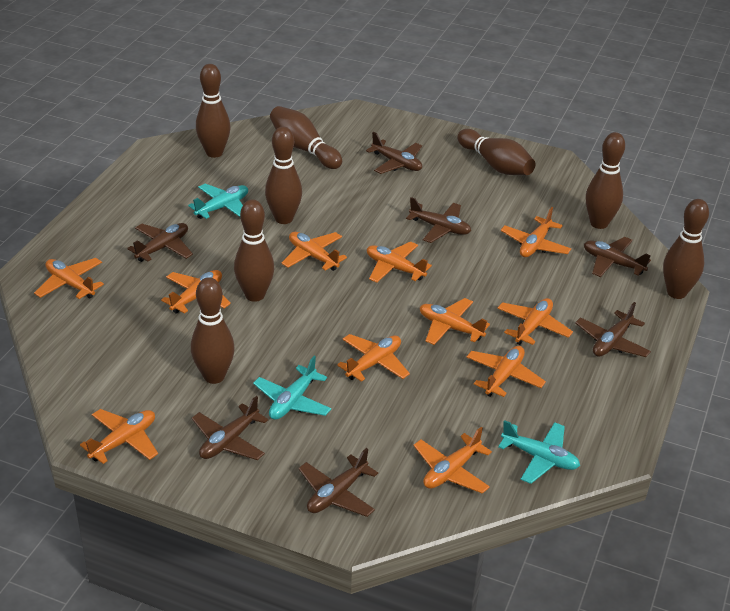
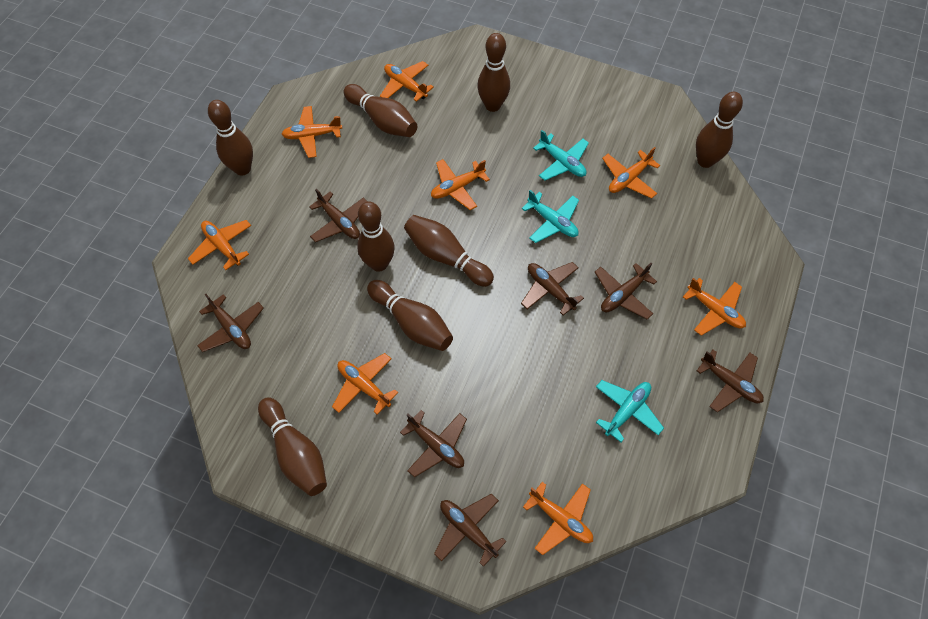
orange plane: 11 -> 8

